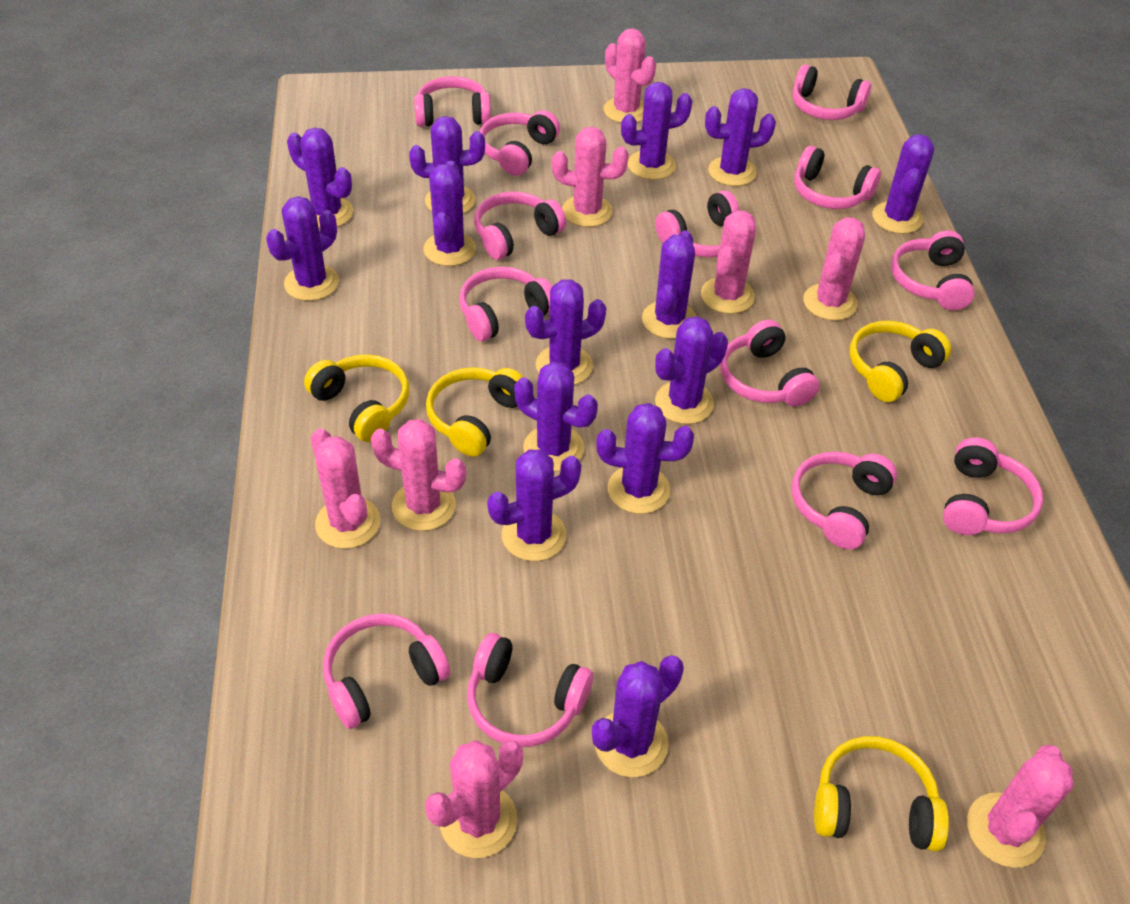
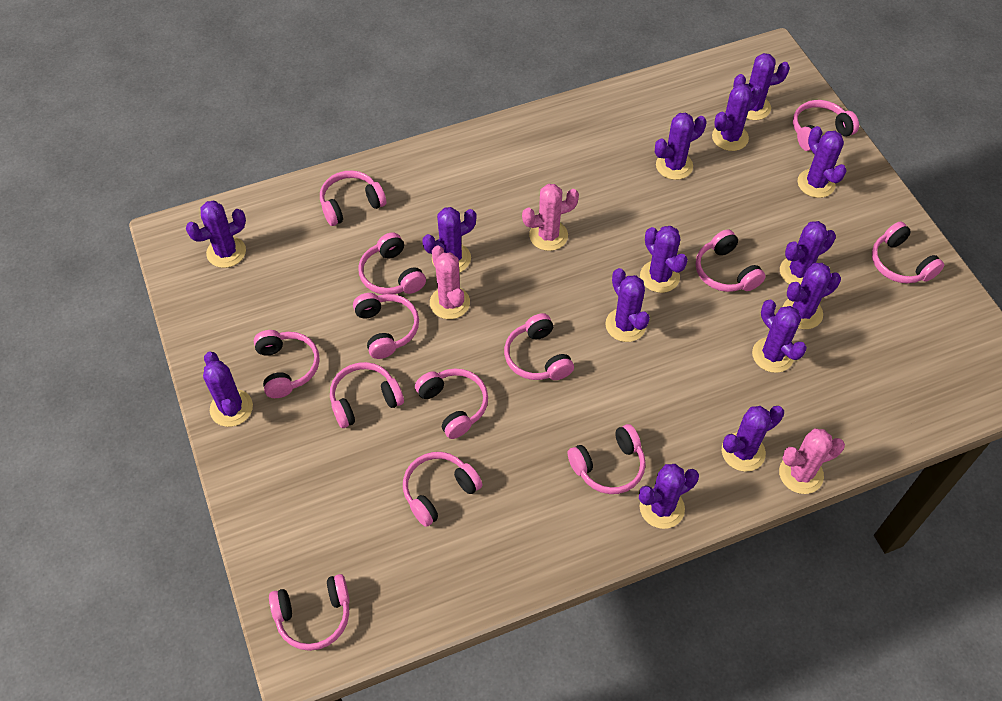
pink cactus: 8 -> 3
yellow headphones: 4 -> 0

